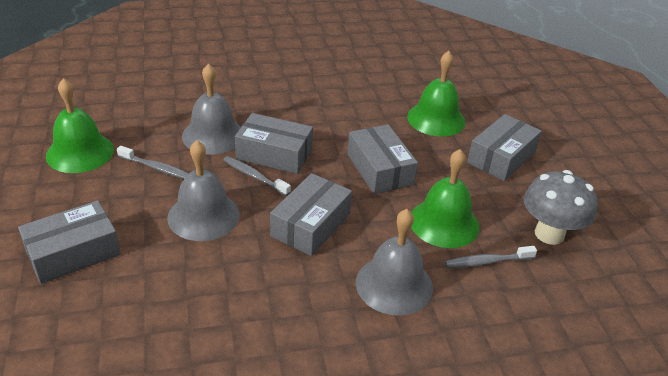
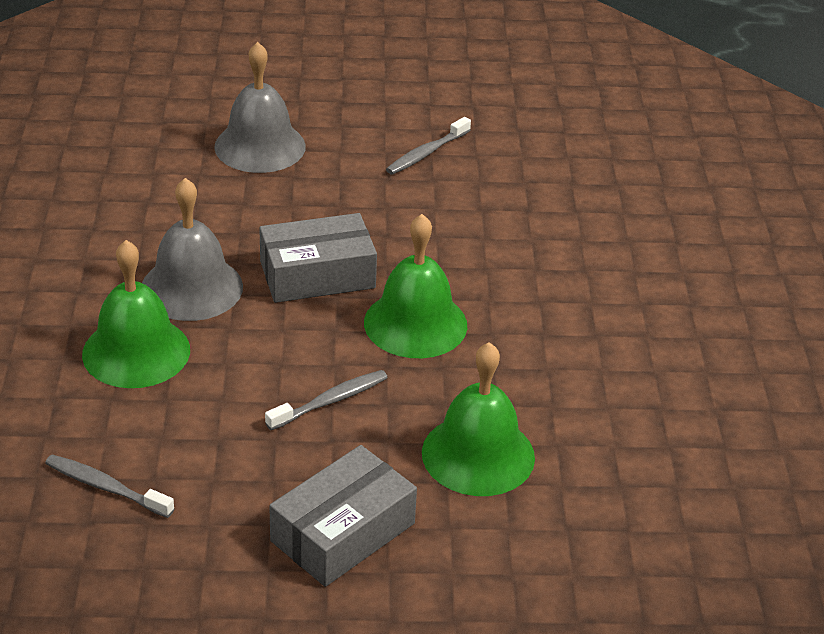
grey bell: 3 -> 2
grey box: 5 -> 2
grey mushroom: 1 -> 0

